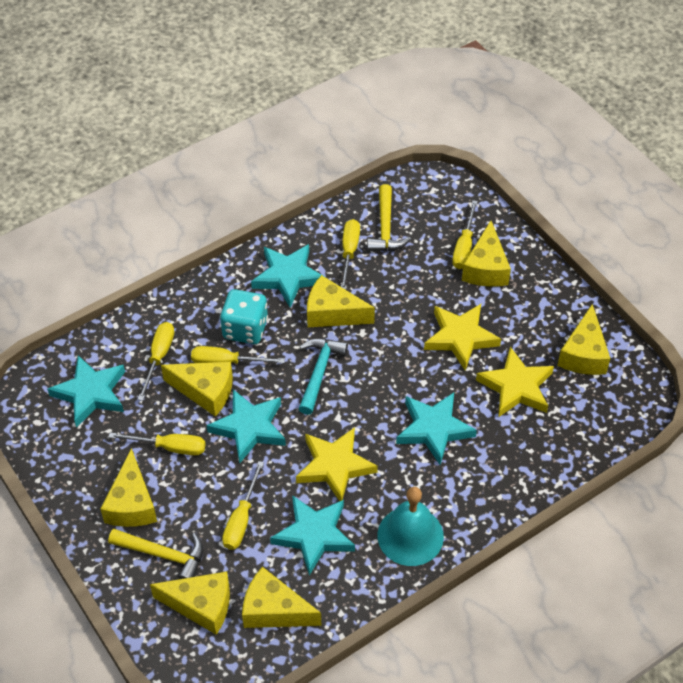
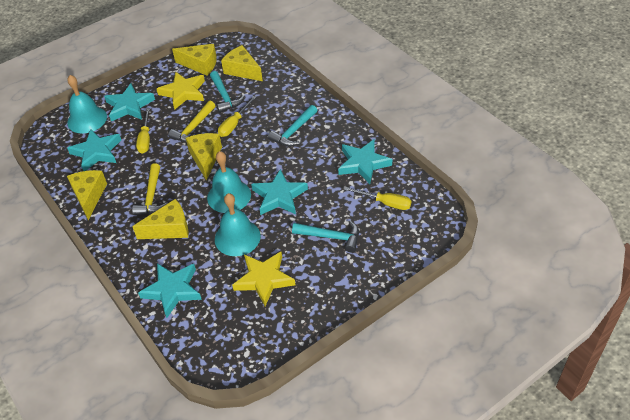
turquoise bell: 1 -> 3
turquoise dice: 1 -> 0
turquoise hammer: 1 -> 3
yellow cheese: 7 -> 5
yellow screwdriver: 6 -> 3
yellow star: 3 -> 2

